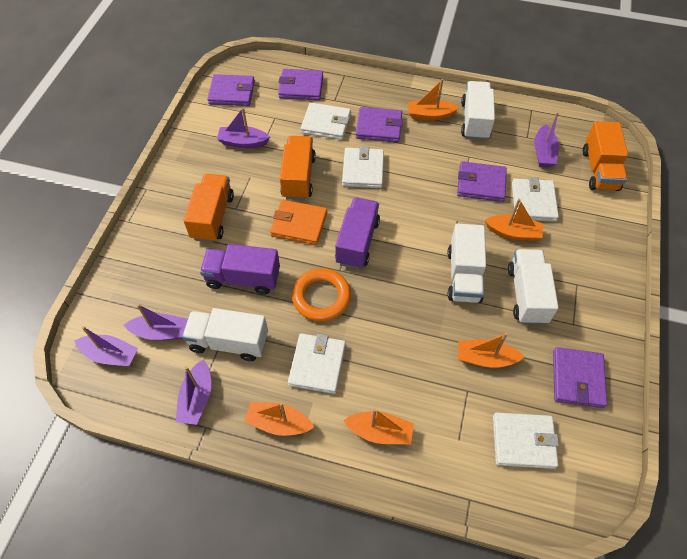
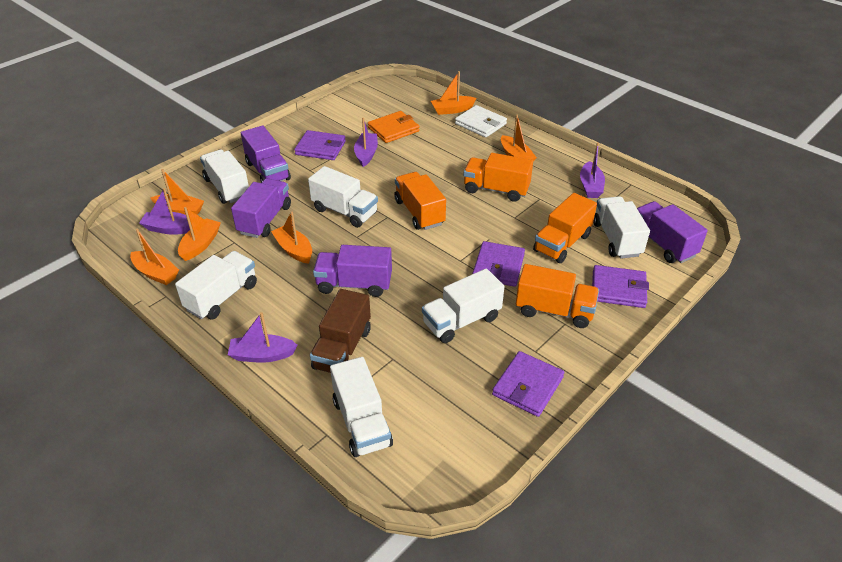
brown truck: 0 -> 1
orange boat: 5 -> 6
orange ring: 1 -> 0
orange truck: 3 -> 4
purple boat: 5 -> 4
purple truck: 2 -> 4
purple wallet: 5 -> 4
white truck: 4 -> 6
white wallet: 5 -> 1

